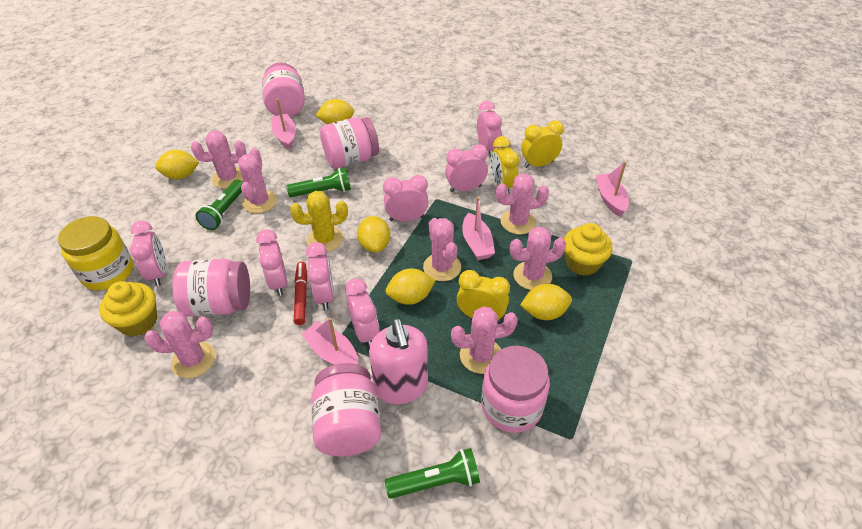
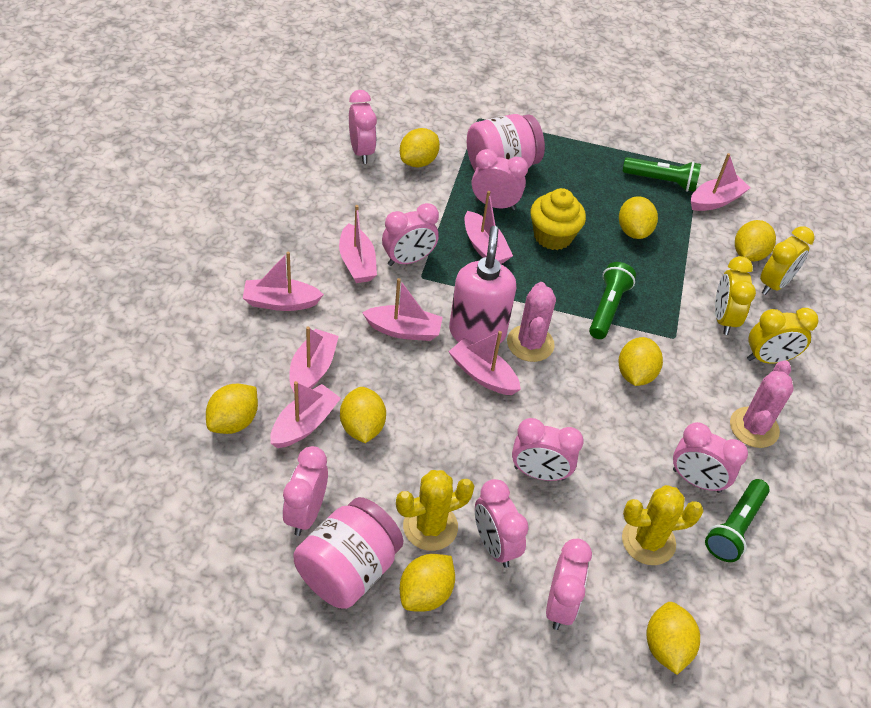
pink boat: 4 -> 8
pink cactus: 7 -> 2
pink clock: 7 -> 8
pink jar: 5 -> 2
red marker: 1 -> 0
yellow cactus: 1 -> 2
yellow cupcake: 2 -> 1
yellow jar: 1 -> 0
yellow lemon: 5 -> 8

